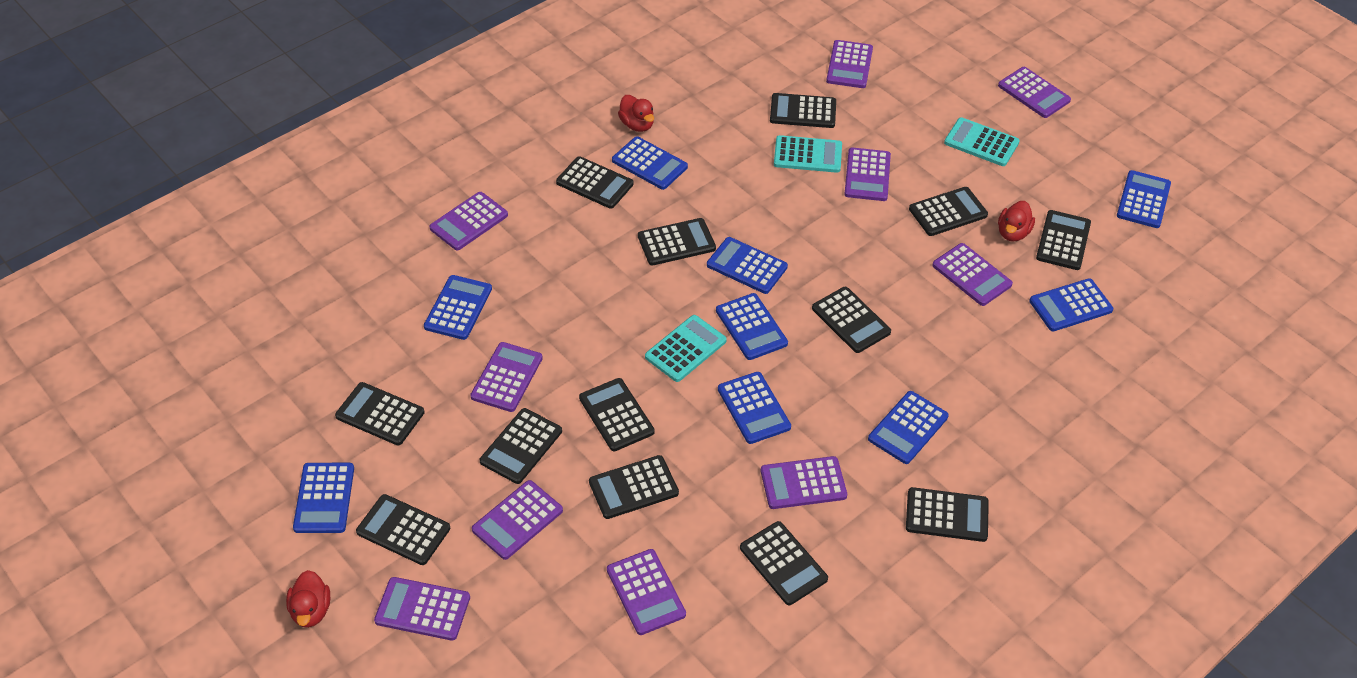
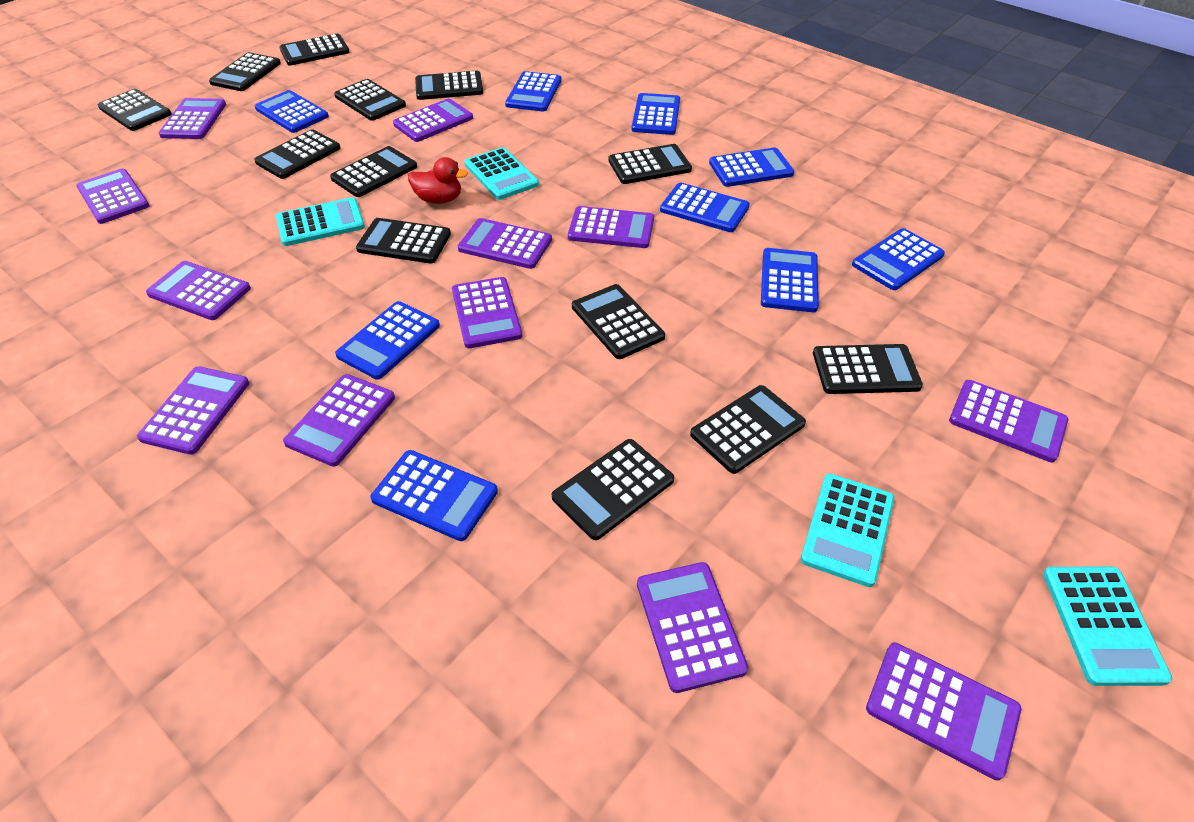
purple calculator: 10 -> 12
red duck: 3 -> 1
turquoise calculator: 3 -> 4

